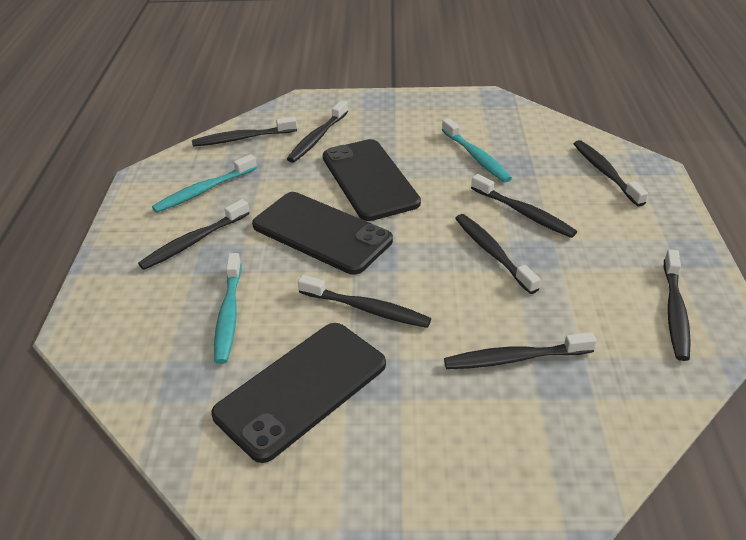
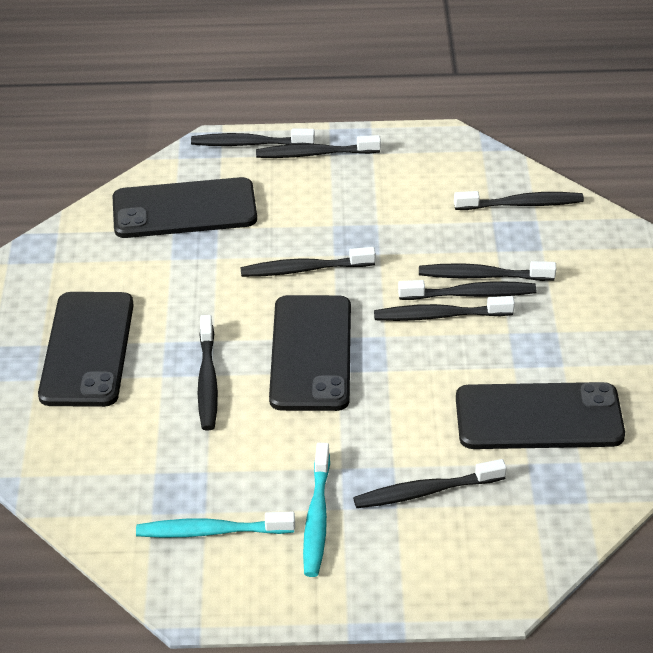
black phone: 3 -> 4
turquoise toothbrush: 3 -> 2

